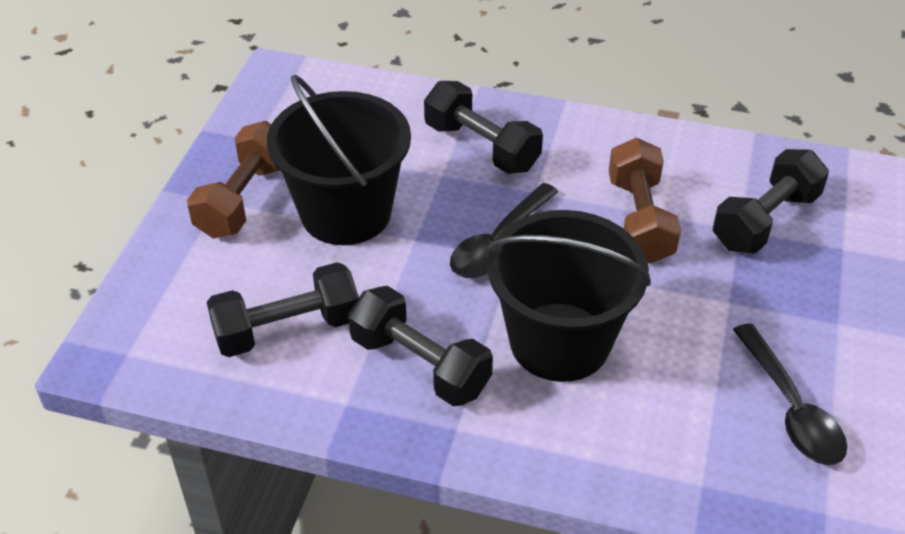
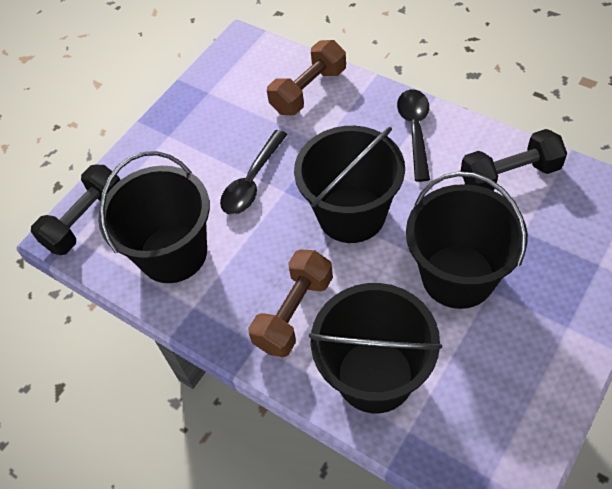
black bucket: 2 -> 4
black dumbbell: 4 -> 2

